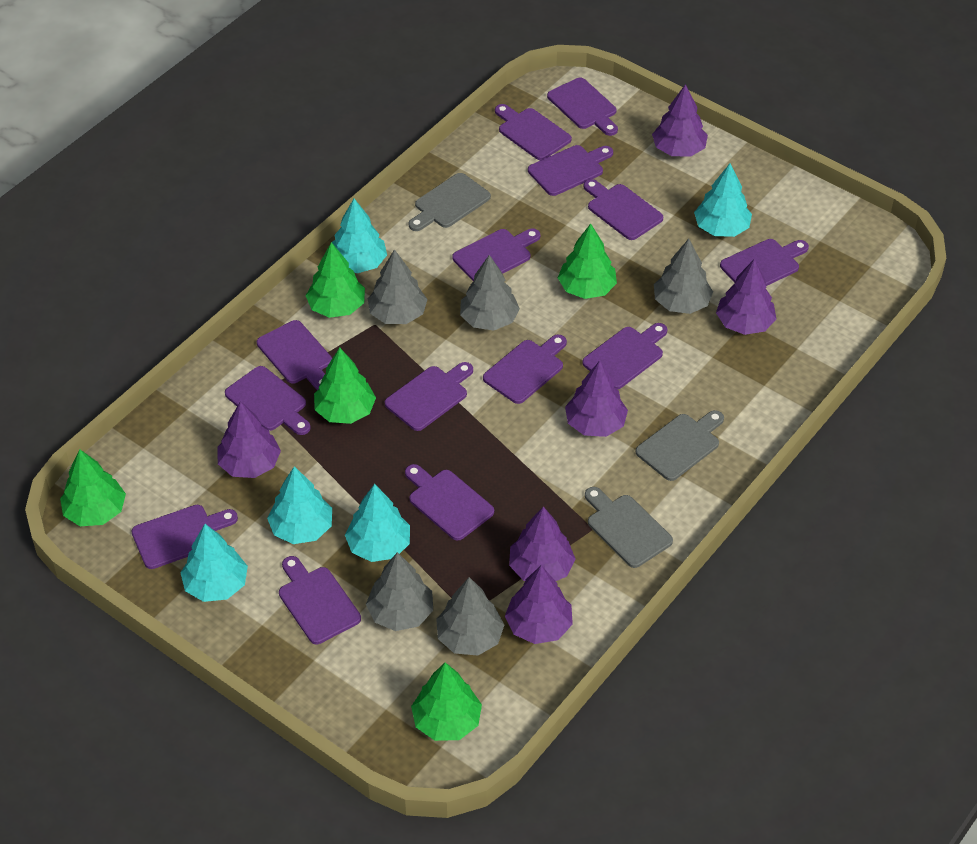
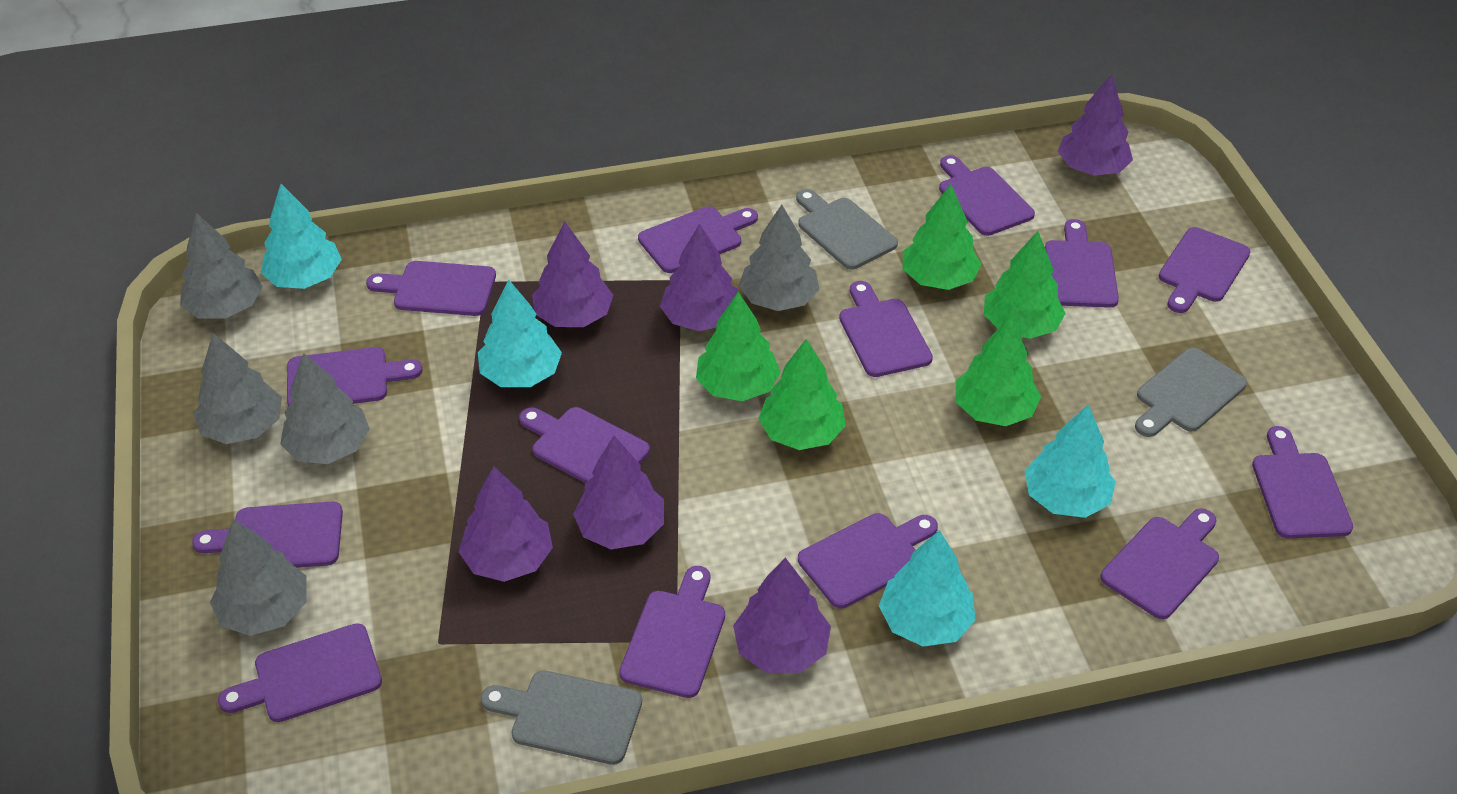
turquoise tree: 5 -> 4

